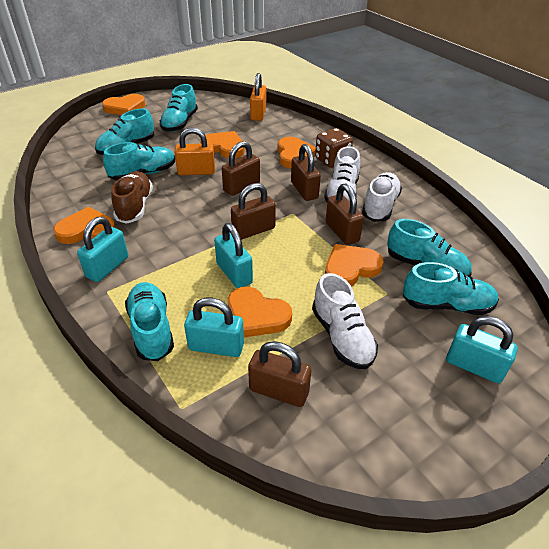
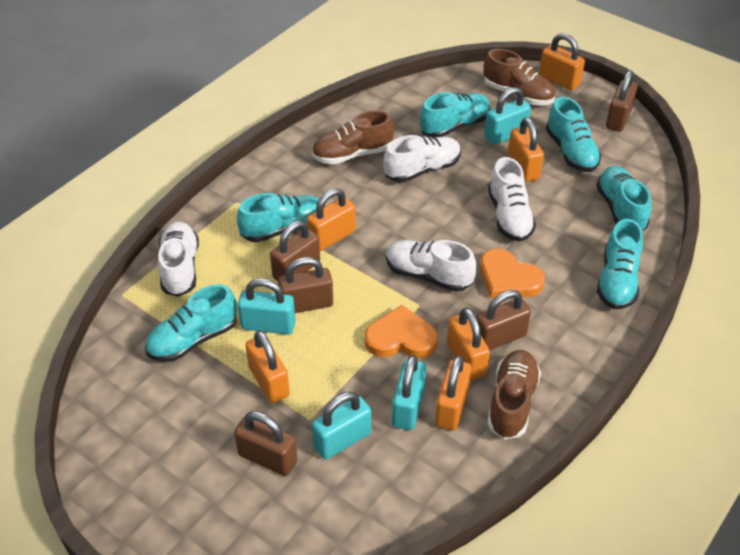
brown dice: 1 -> 0
brown shoe: 1 -> 3
orange heart: 6 -> 2
orange padlock: 2 -> 6
white shoe: 3 -> 4

